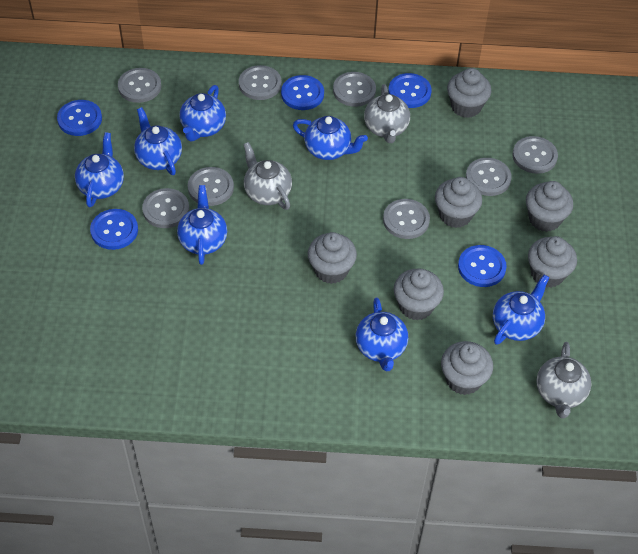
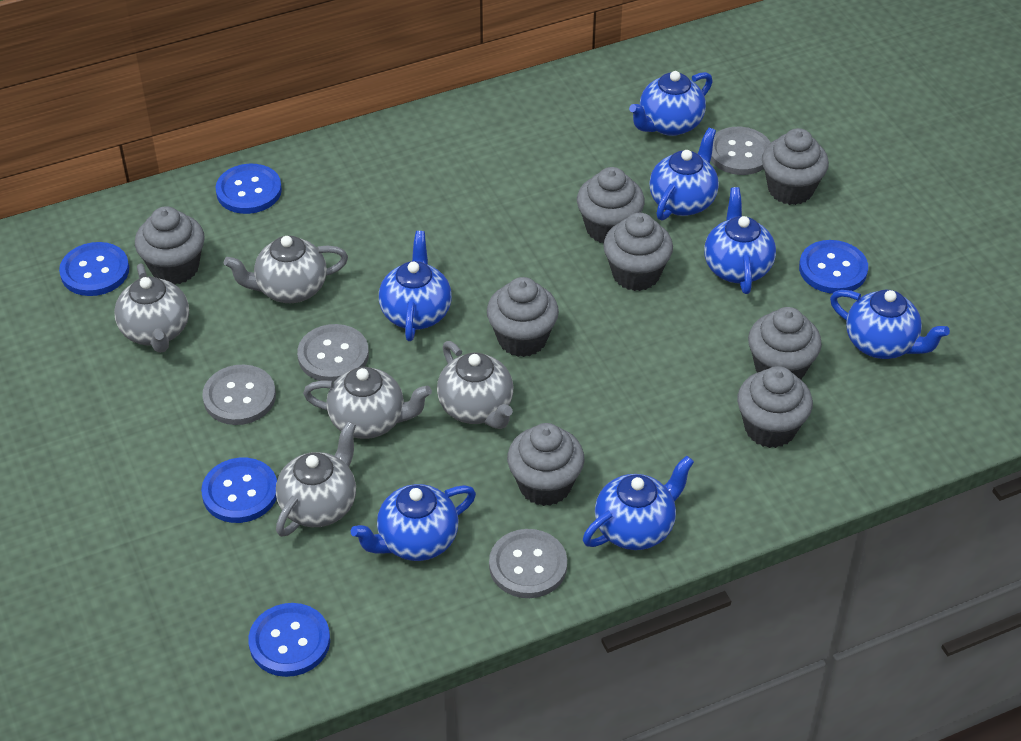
grey button: 8 -> 4
grey cupcake: 7 -> 8
grey teapot: 3 -> 5

